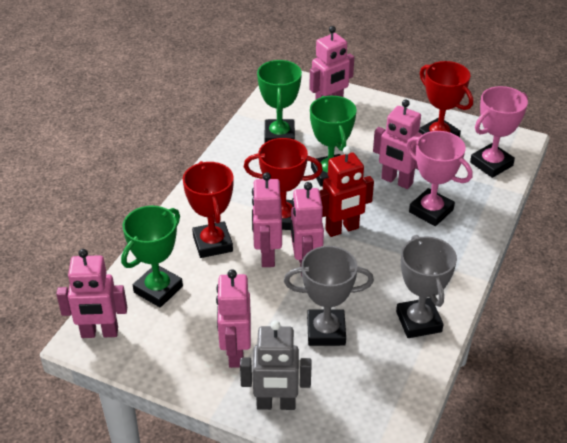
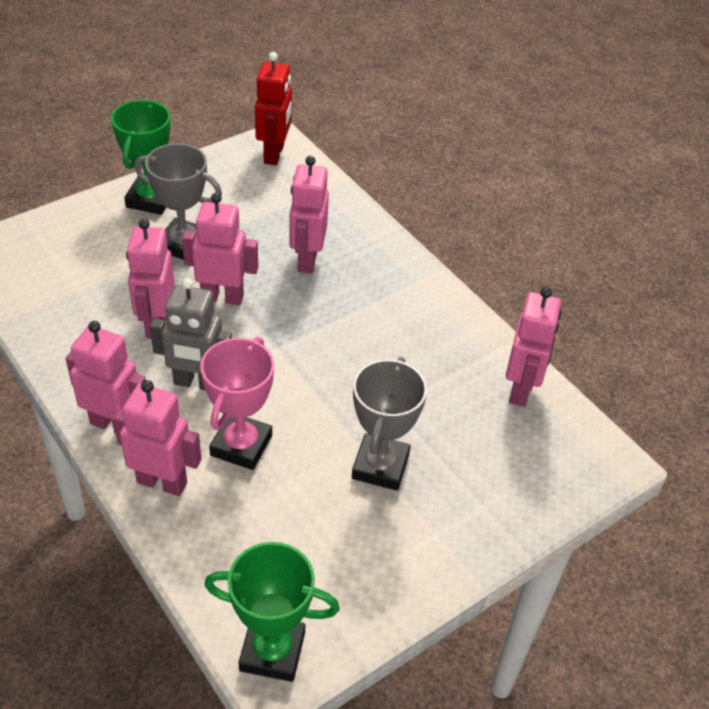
green trophy: 3 -> 2
pink trophy: 2 -> 1
red trophy: 3 -> 0

